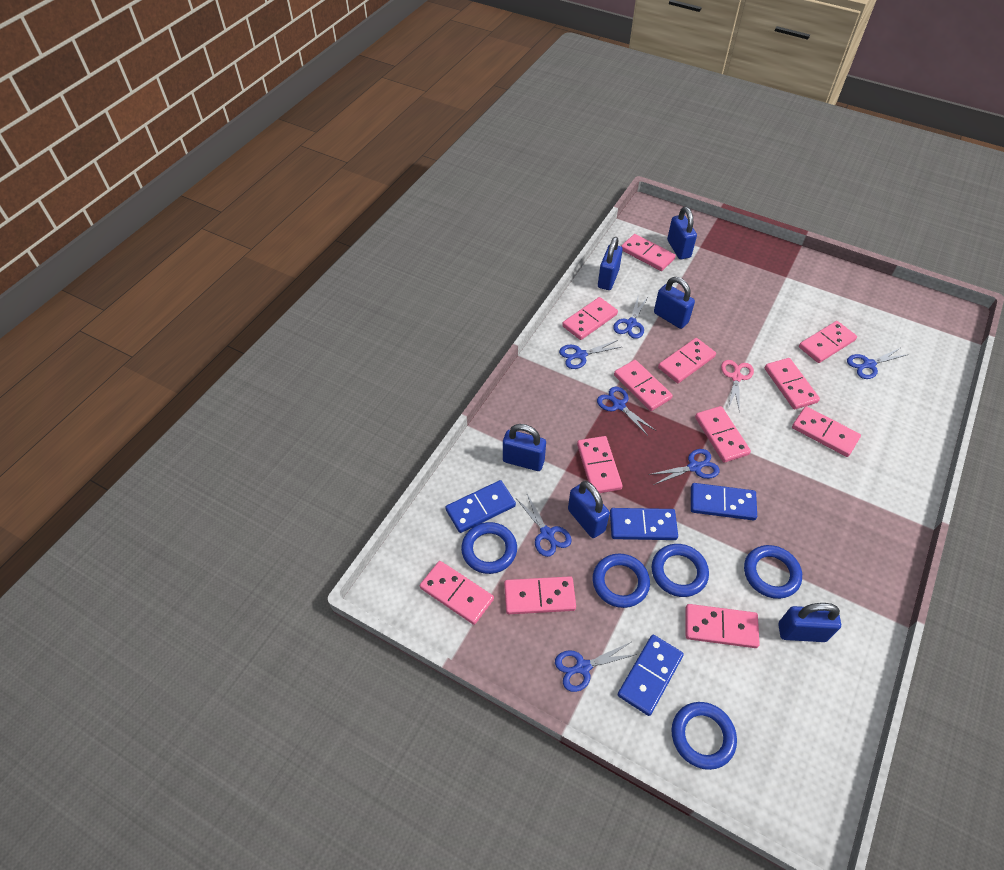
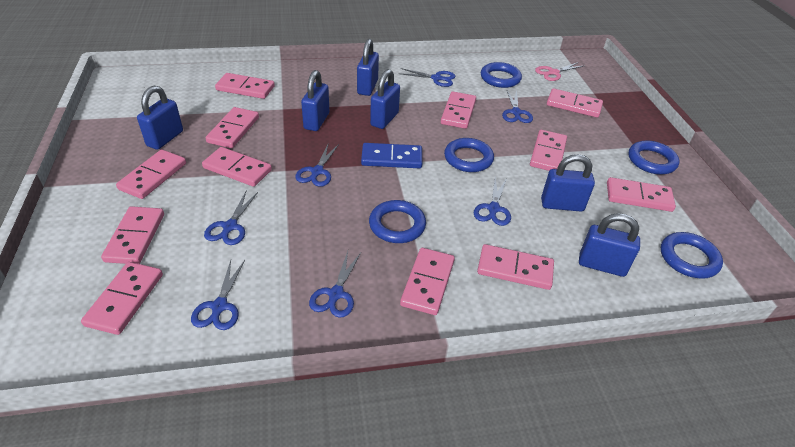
blue domino: 4 -> 1

